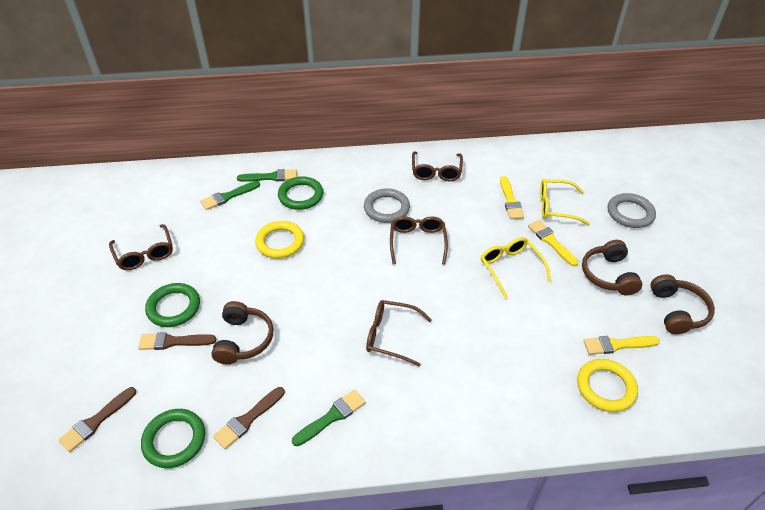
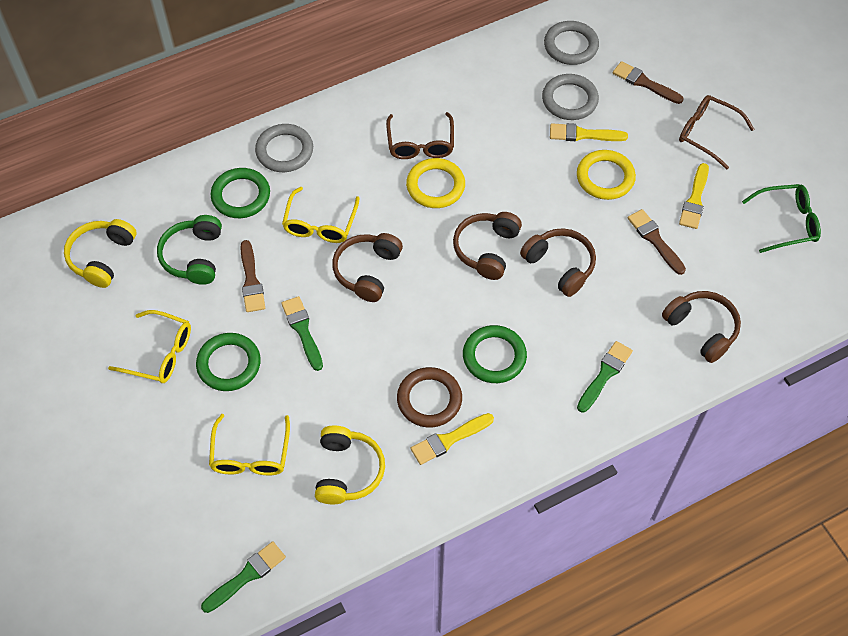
brown glasses: 4 -> 2
brown headphones: 3 -> 4
brown ring: 0 -> 1
green glasses: 0 -> 1
green headphones: 0 -> 1
grey ring: 2 -> 3
yellow glasses: 2 -> 3
yellow headphones: 0 -> 2

